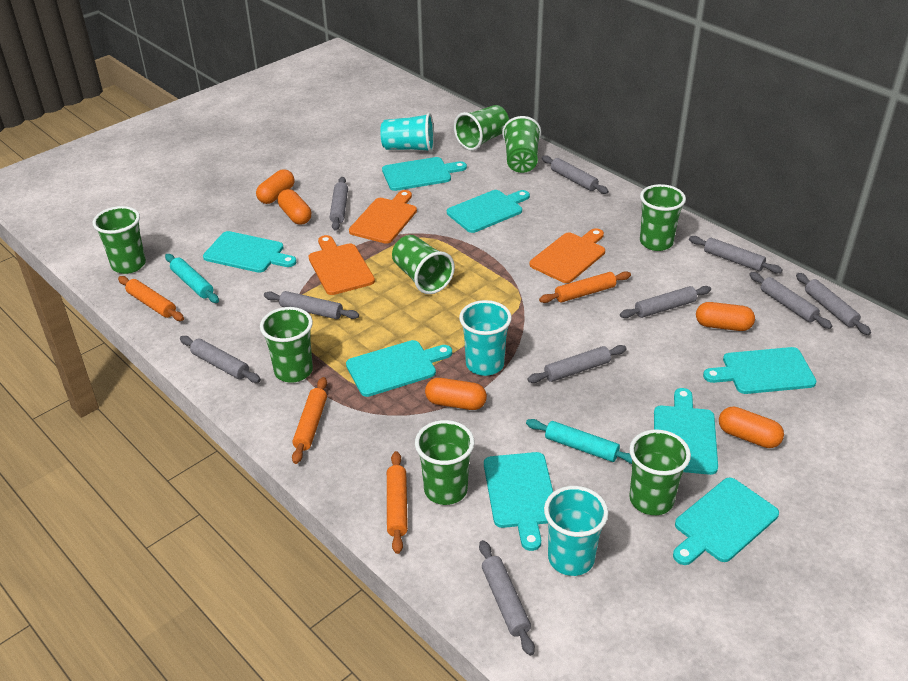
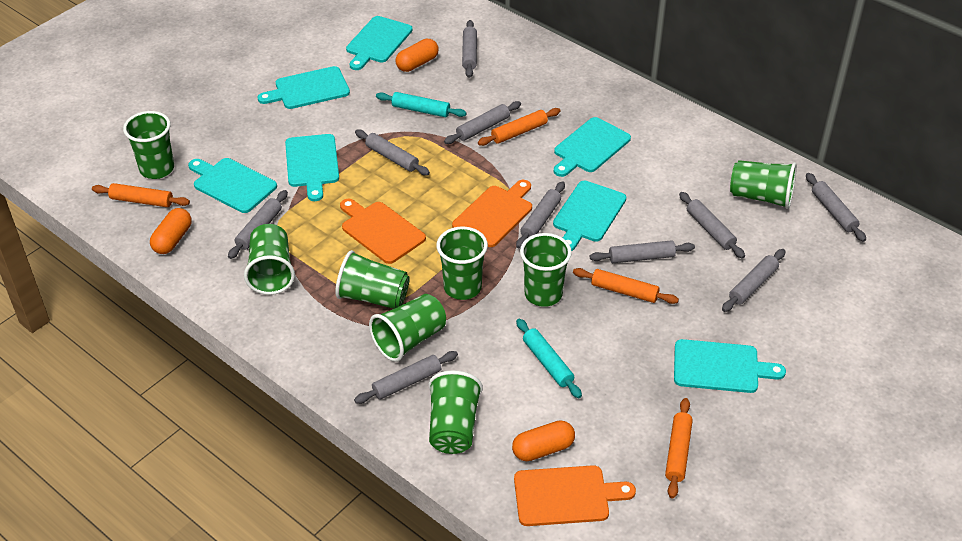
orange capsule: 5 -> 3
turquoise cup: 3 -> 0
turquoise cutting board: 8 -> 7

